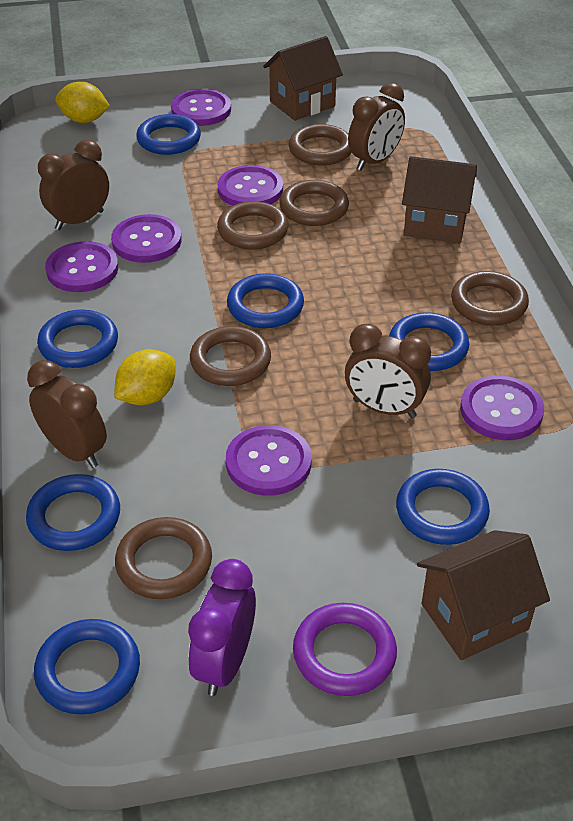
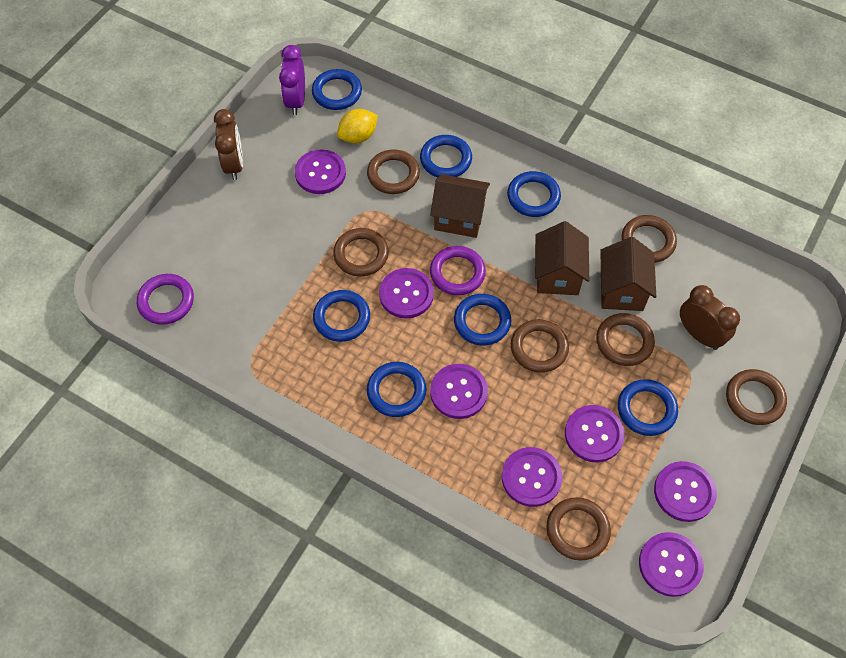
brown clock: 4 -> 2
brown ring: 6 -> 7
purple button: 6 -> 7
purple ring: 1 -> 2
yellow lemon: 2 -> 1

